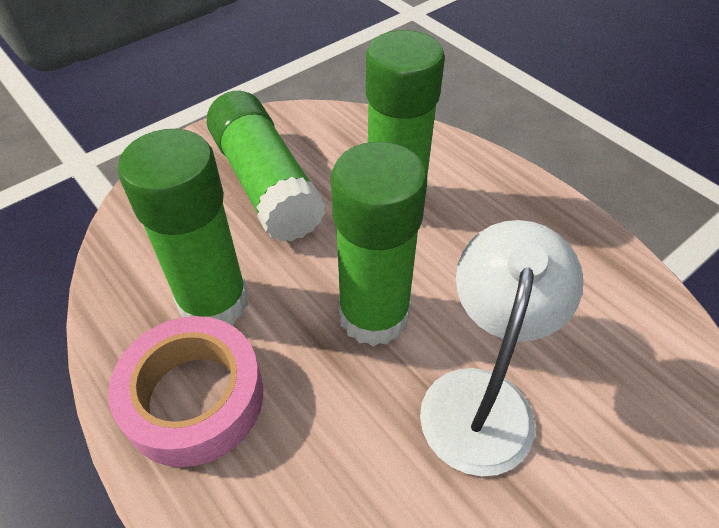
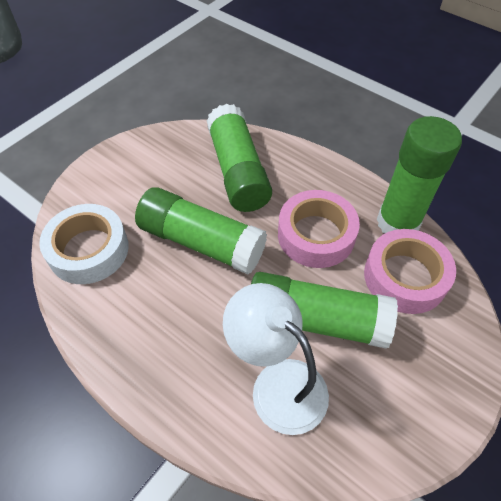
pink tape: 1 -> 2
white tape: 0 -> 1

